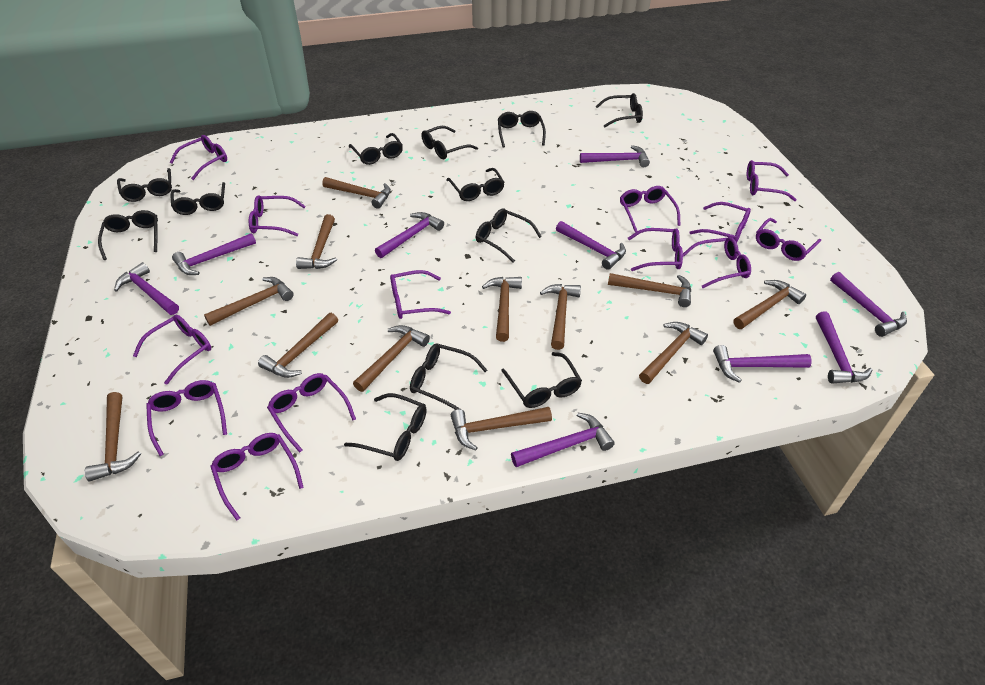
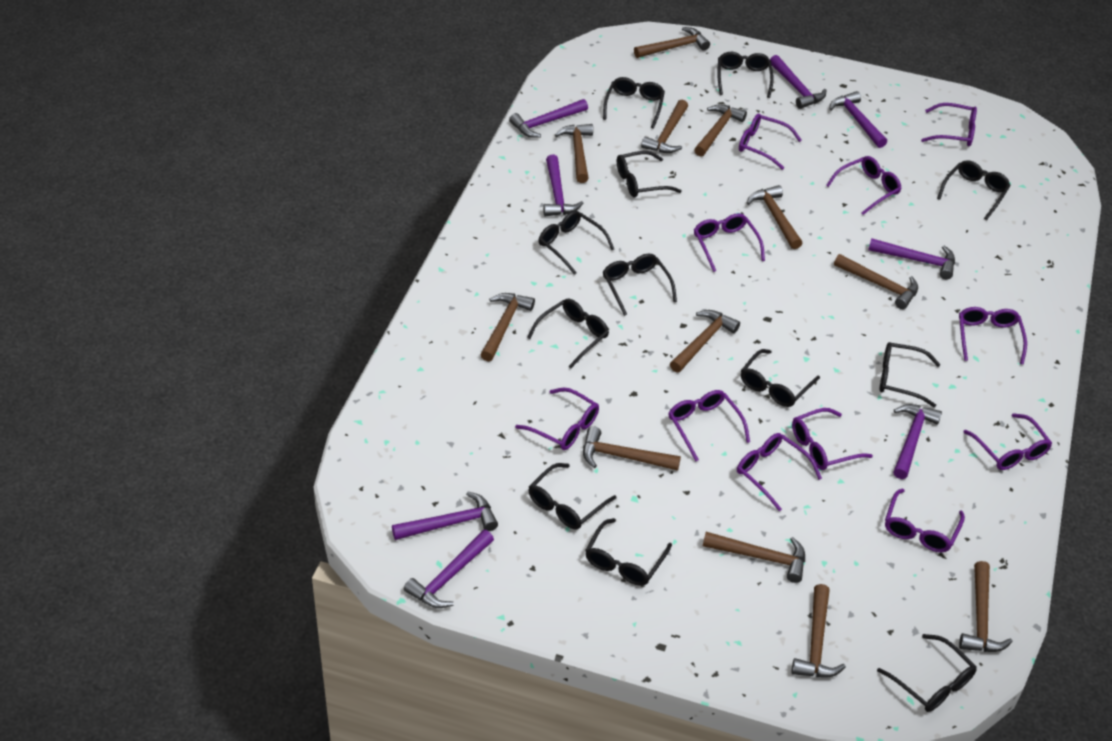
purple glasses: 13 -> 11
purple hammer: 9 -> 8

